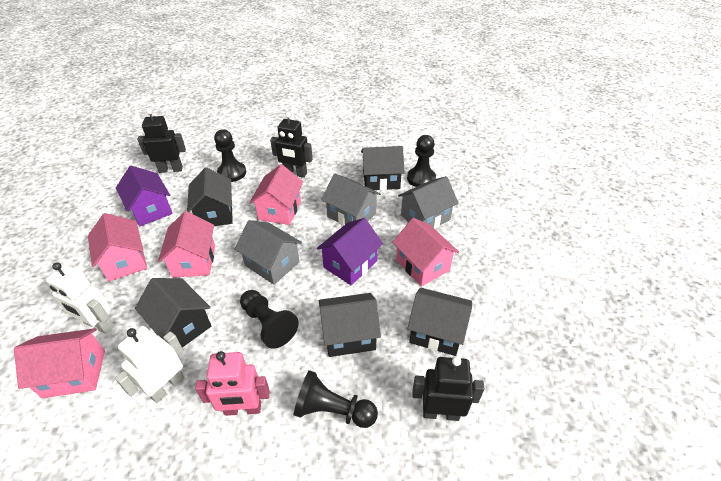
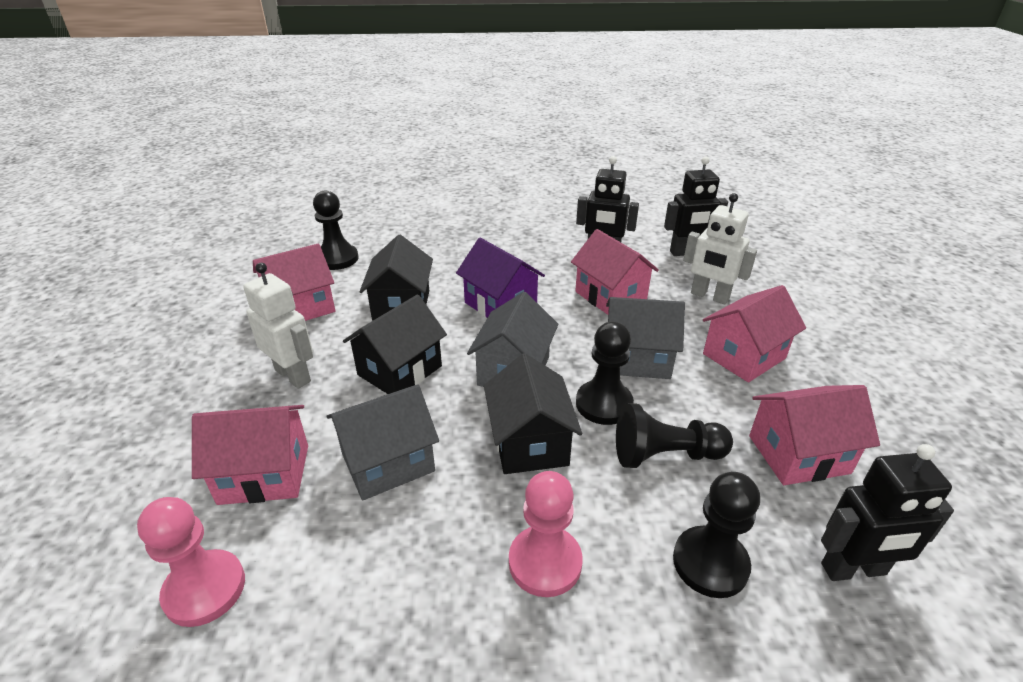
black house: 5 -> 3
pink pawn: 0 -> 2
pink robot: 1 -> 0
purple house: 2 -> 1

